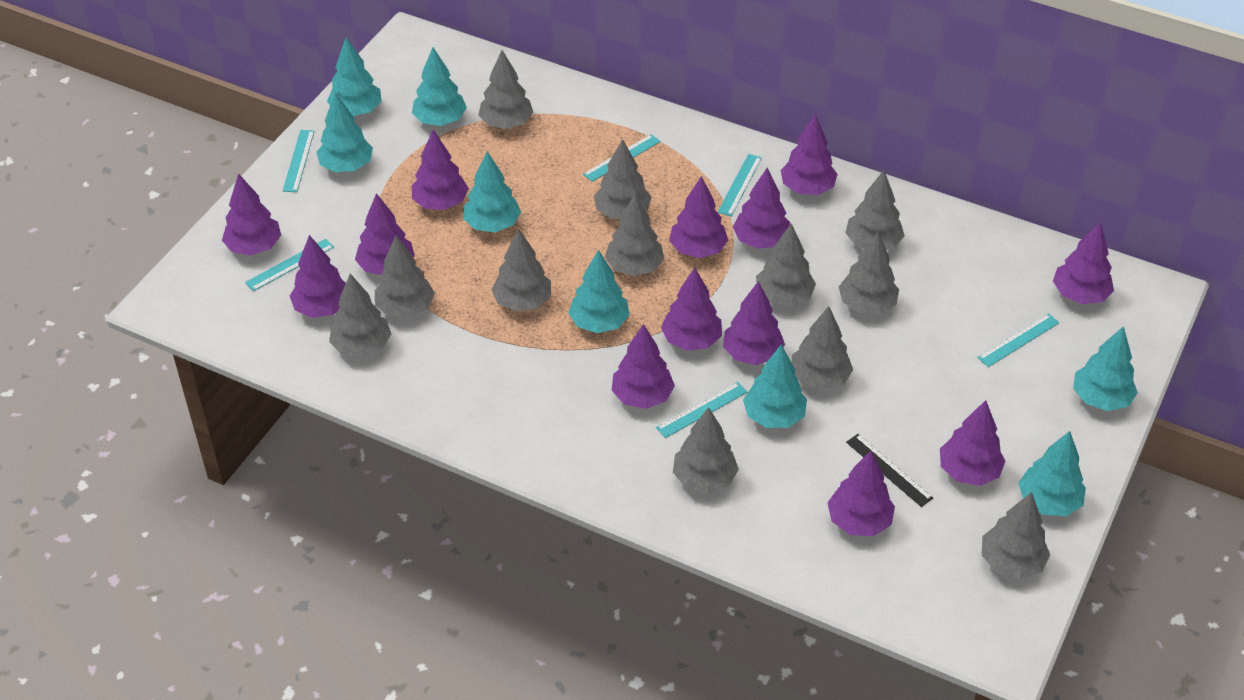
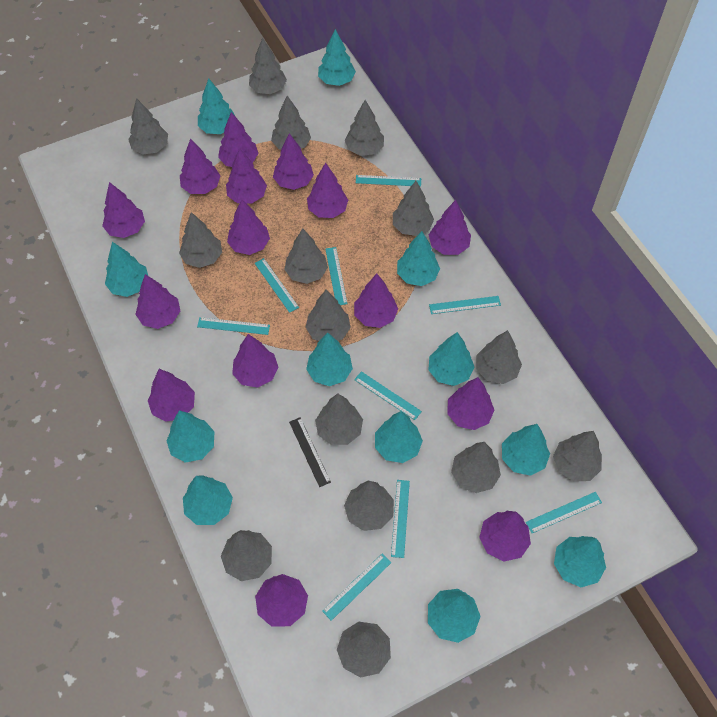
grey tree: 12 -> 15
purple tree: 13 -> 15
turquoise ruler: 6 -> 9
turquoise tree: 8 -> 12

